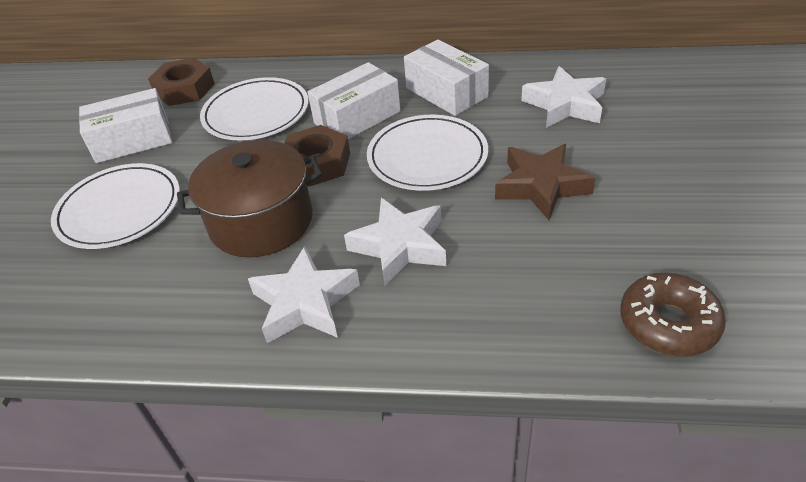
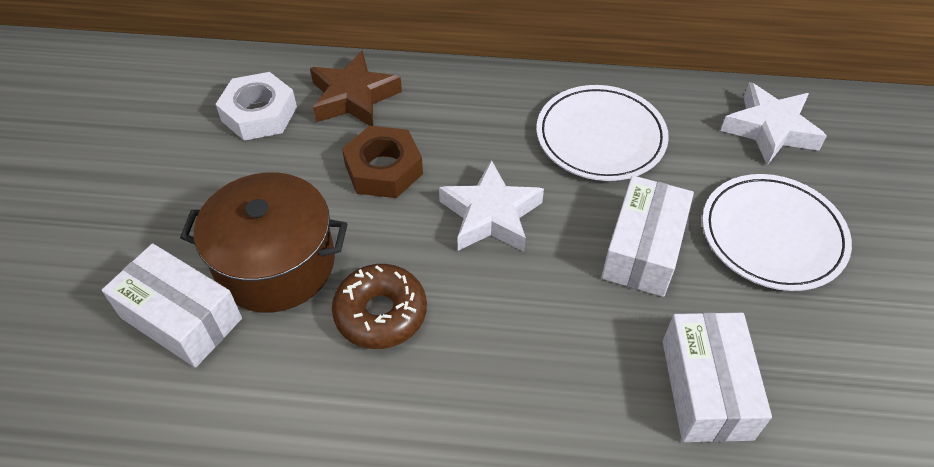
brown nut: 2 -> 1
white nut: 0 -> 1
white plate: 3 -> 2
white star: 3 -> 2

